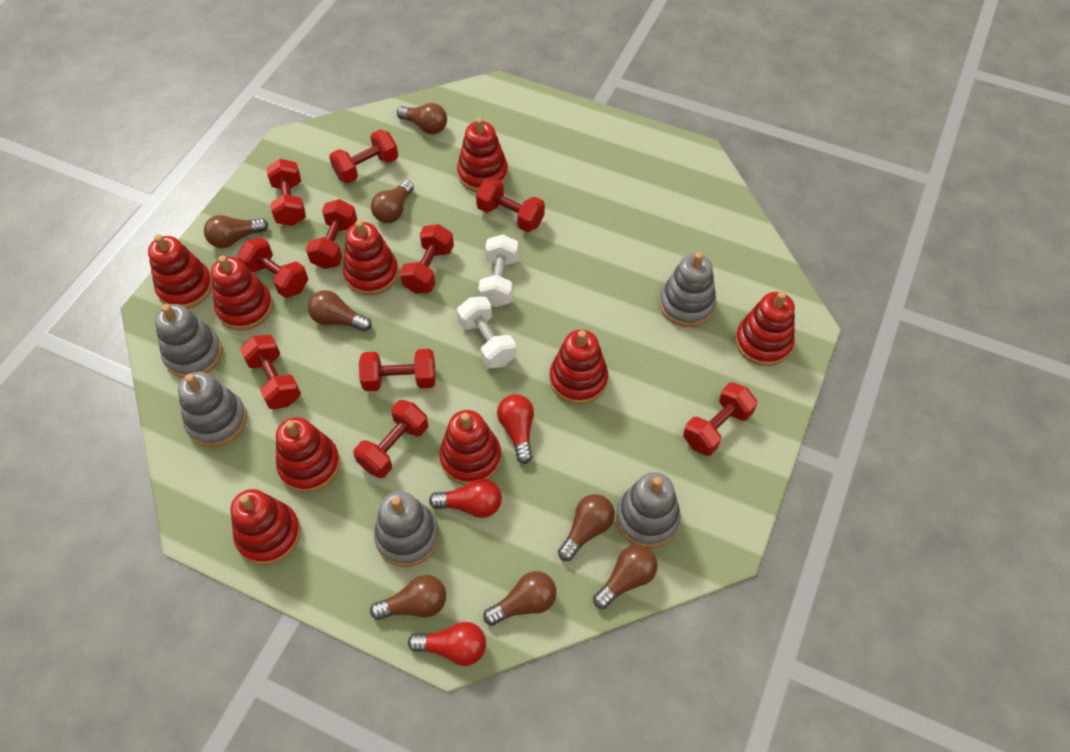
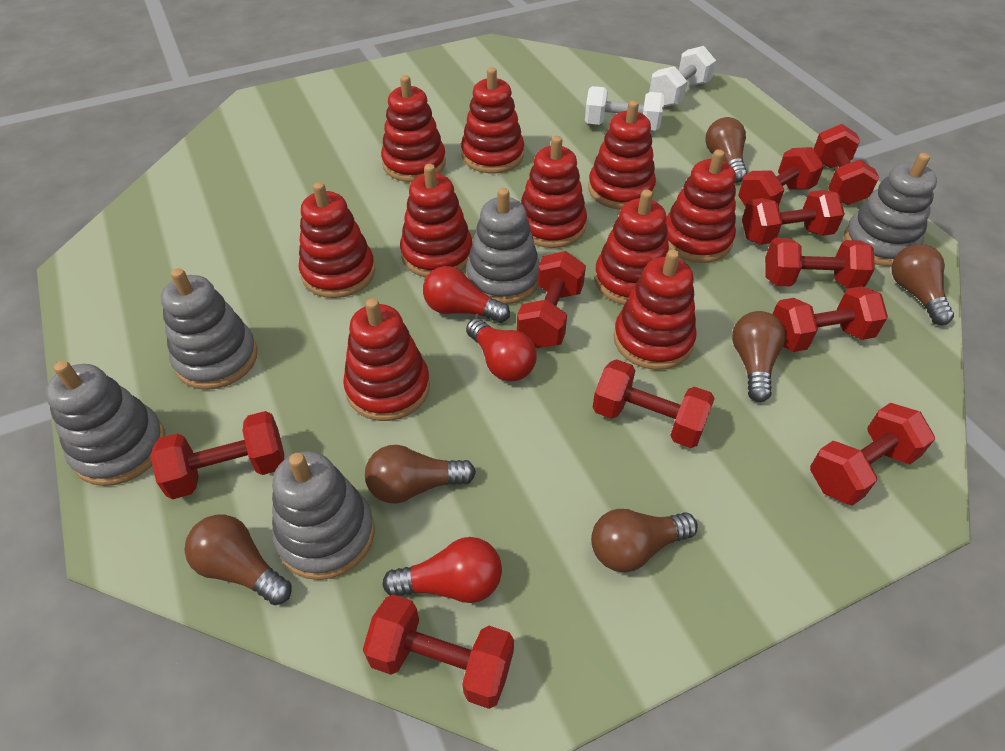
brown light bulb: 8 -> 6
red stacking toy: 9 -> 10

